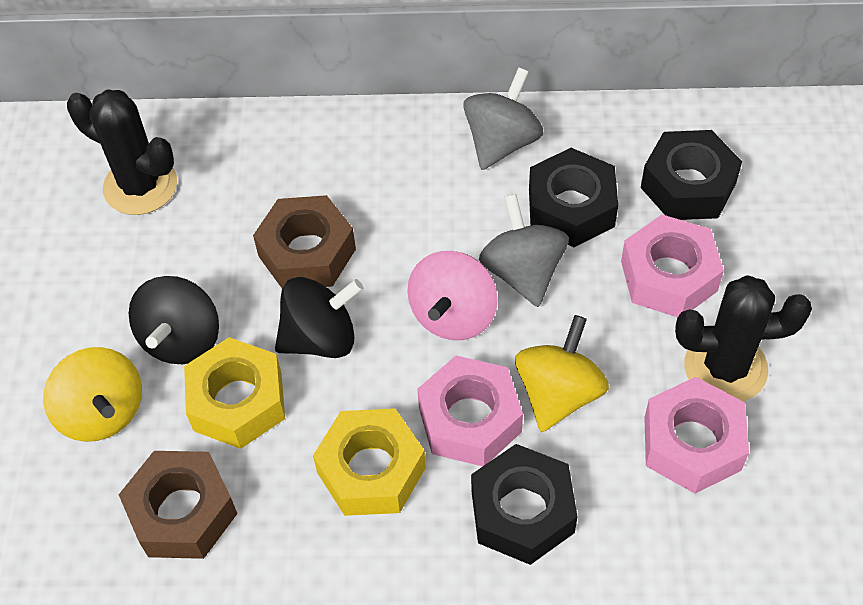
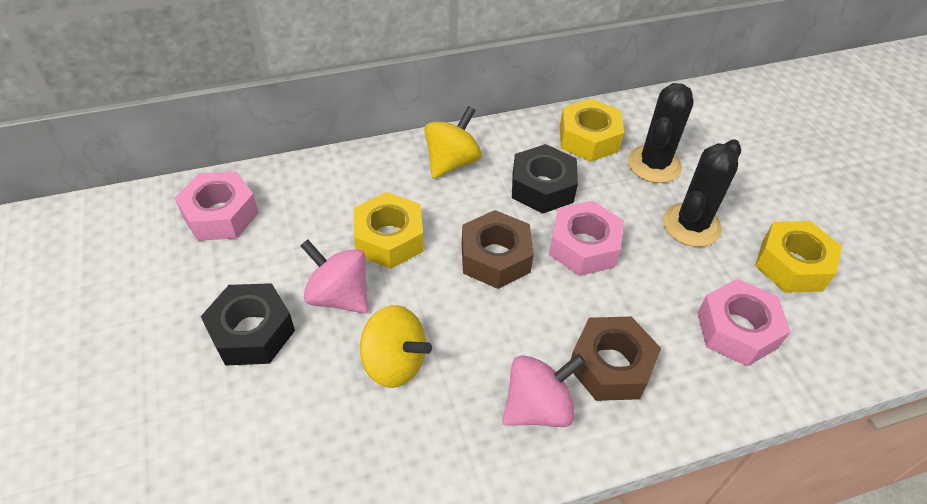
black nut: 3 -> 2
black spinning top: 2 -> 0
grey spinning top: 2 -> 0
pink spinning top: 1 -> 2
yellow nut: 2 -> 3

